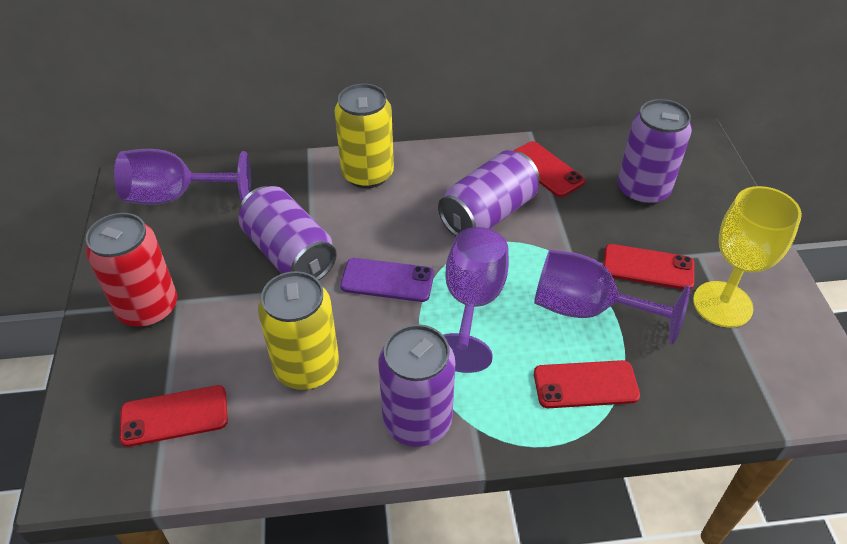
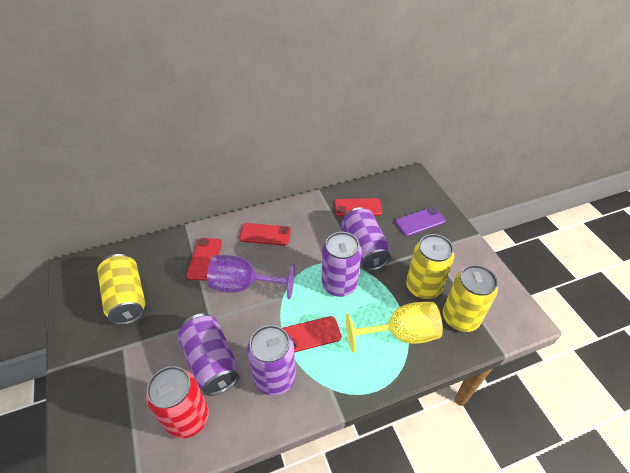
purple goblet: 3 -> 1
yellow can: 2 -> 3

